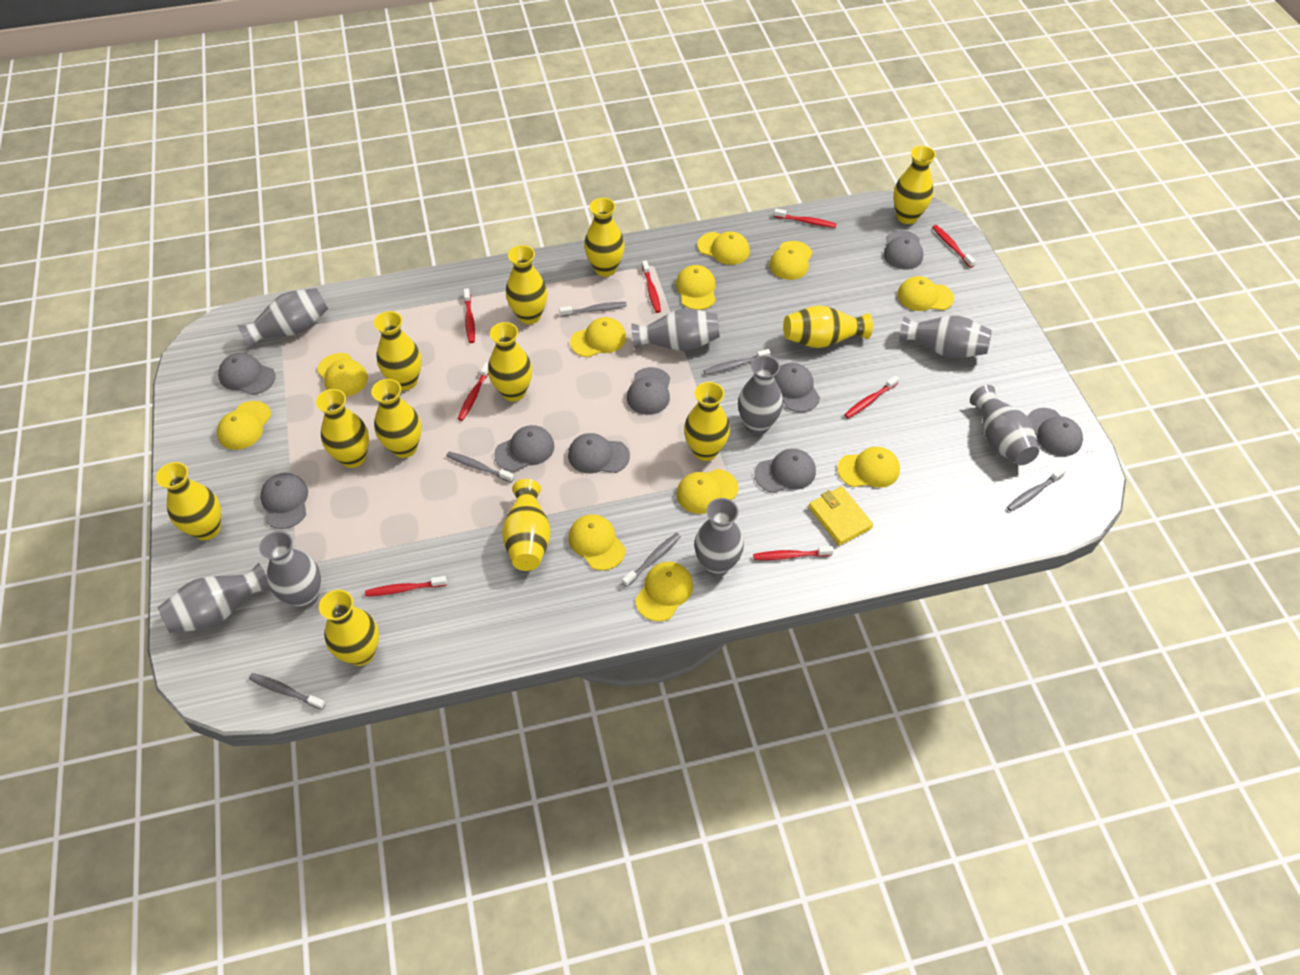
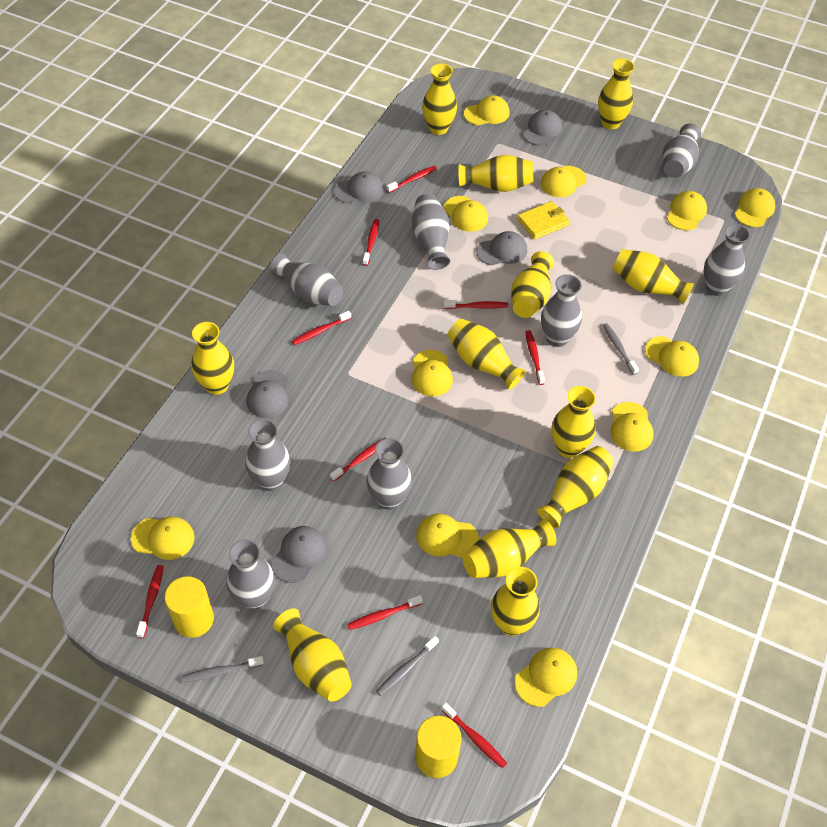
grey cap: 9 -> 5
grey toothbrush: 6 -> 3
red toothbrush: 8 -> 9
yellow cylinder: 0 -> 2

